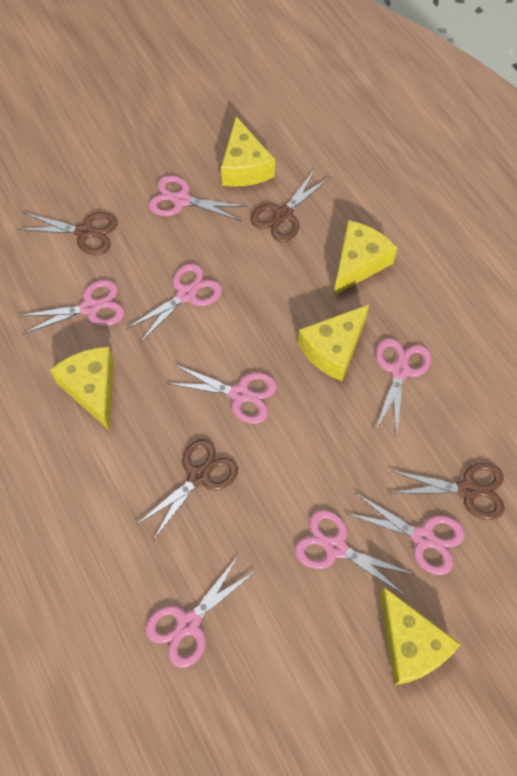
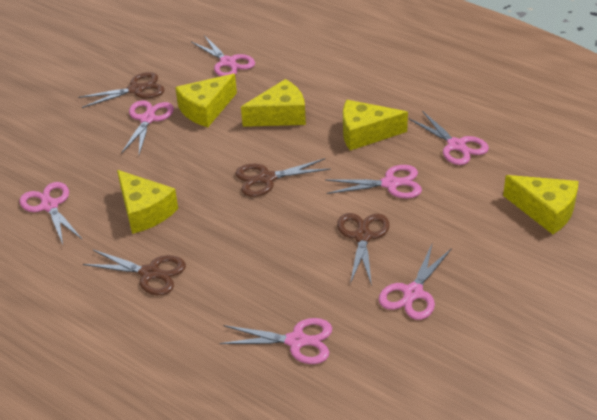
pink scissors: 8 -> 7

